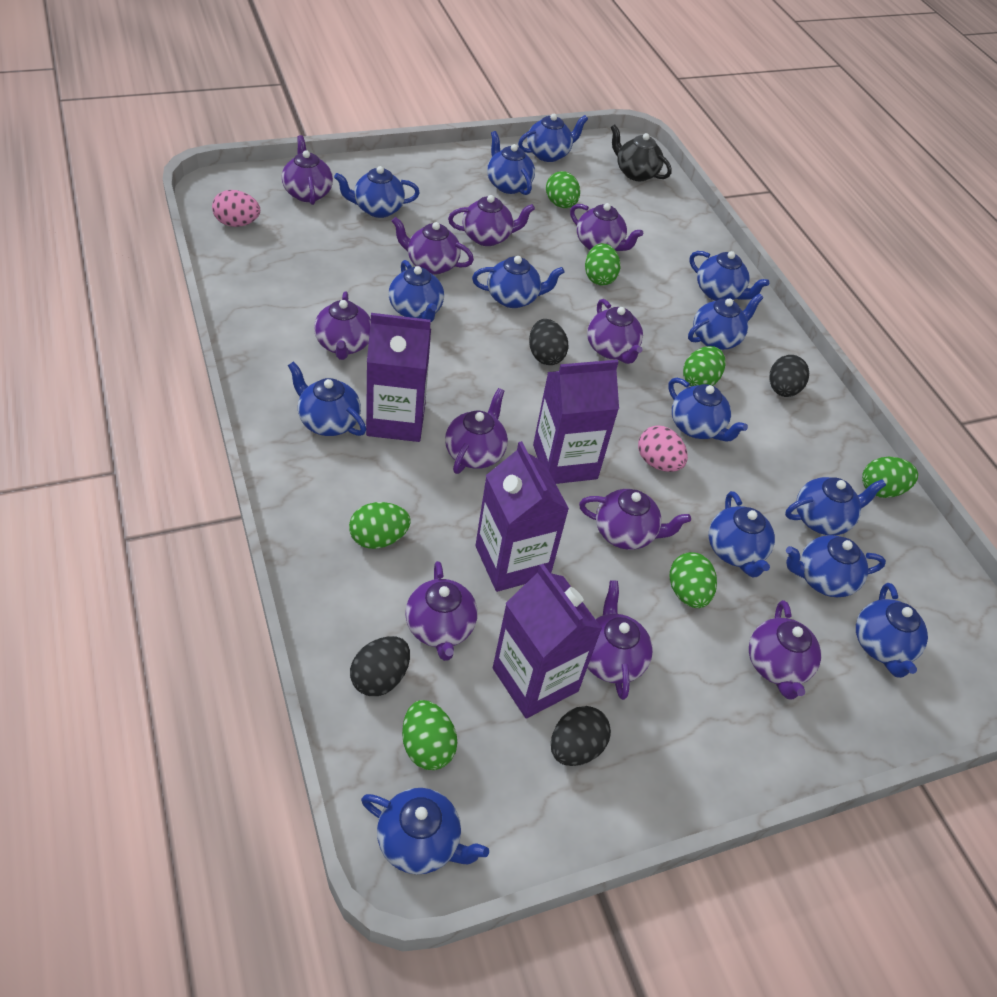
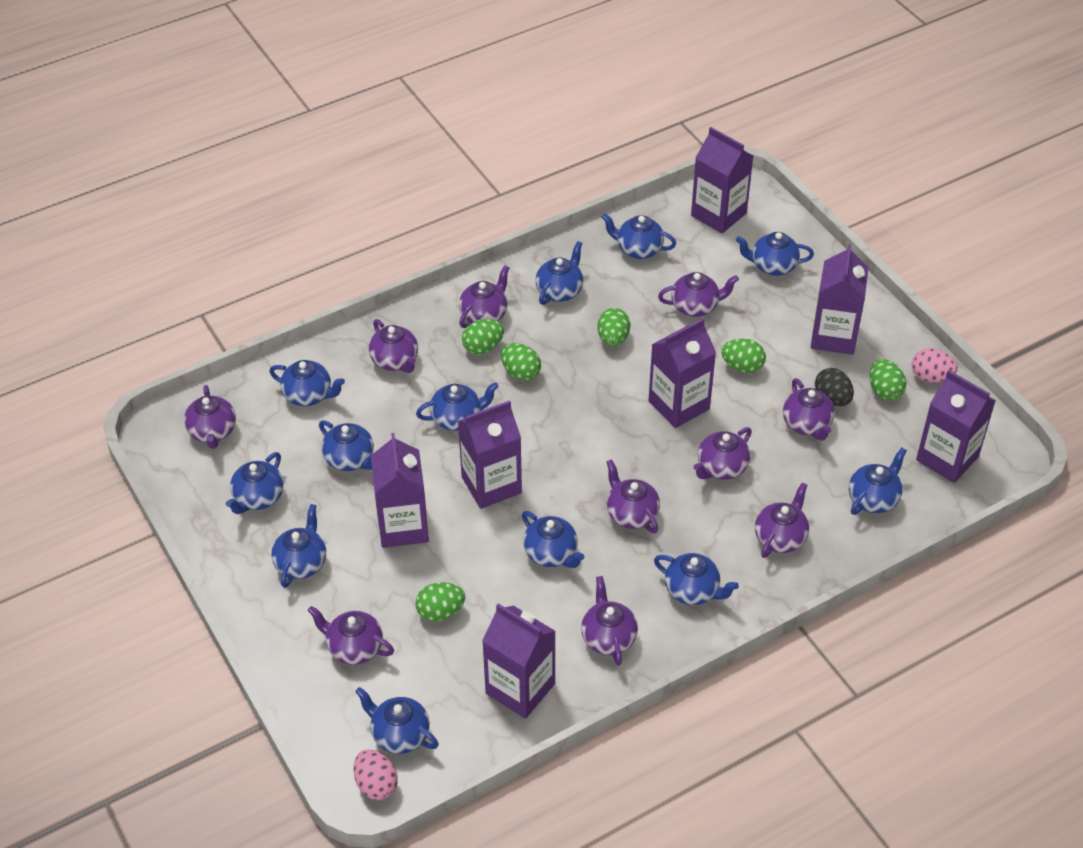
black egg: 4 -> 1
black teapot: 1 -> 0
blue teapot: 14 -> 12
green egg: 7 -> 6
purple carton: 4 -> 7
purple teapot: 11 -> 10

